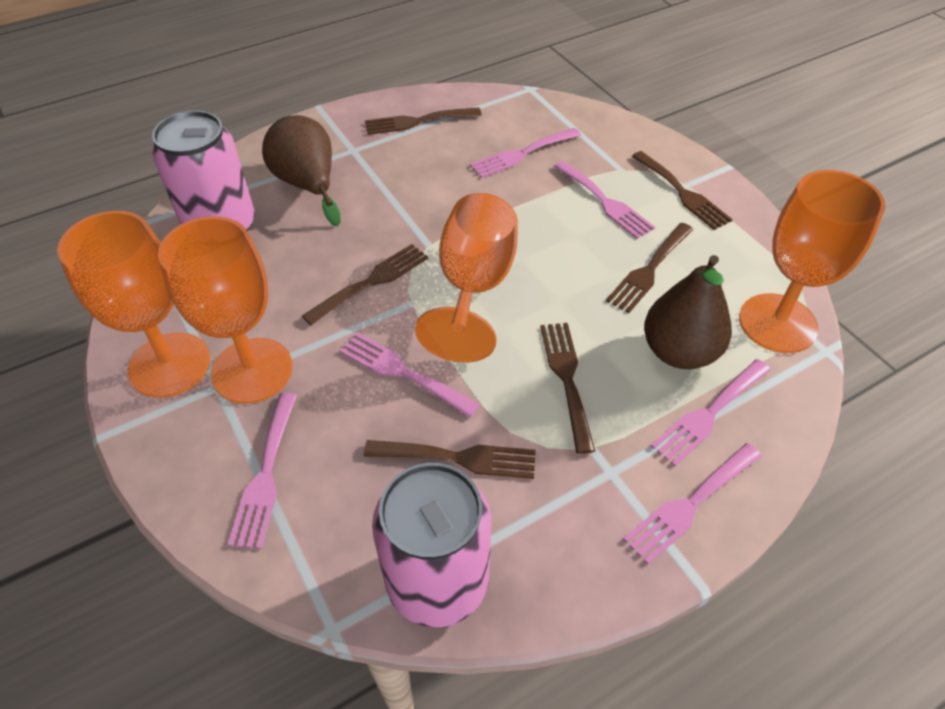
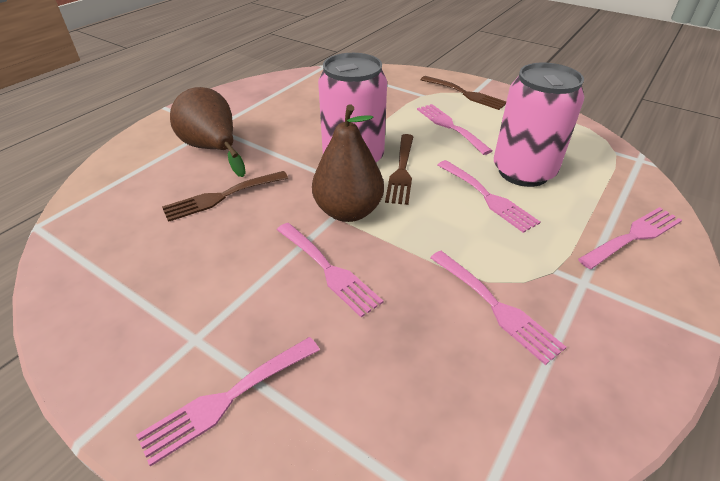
brown fork: 6 -> 3
orange goblet: 4 -> 0

